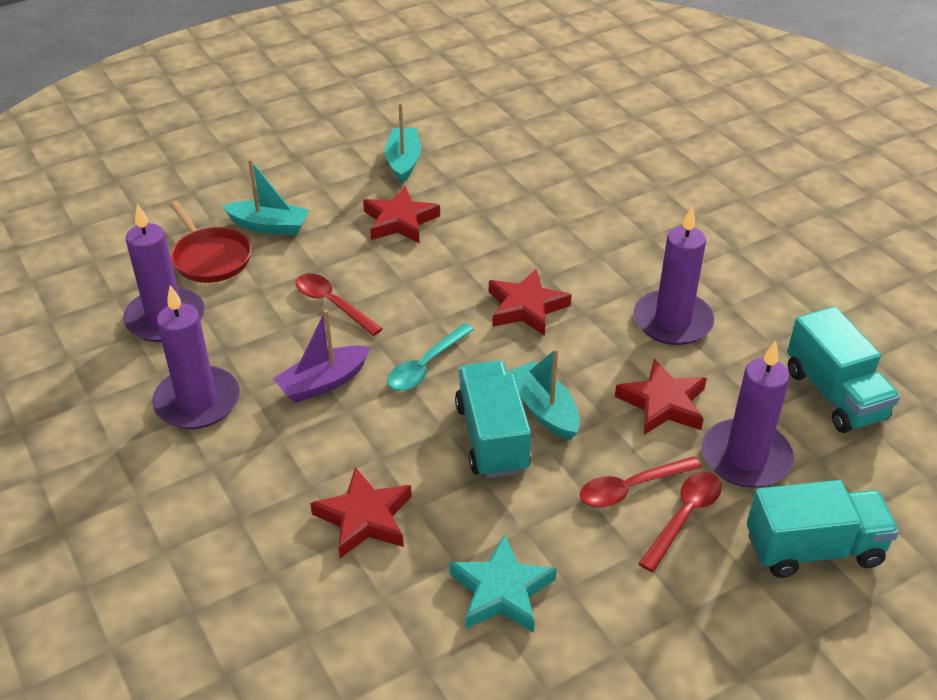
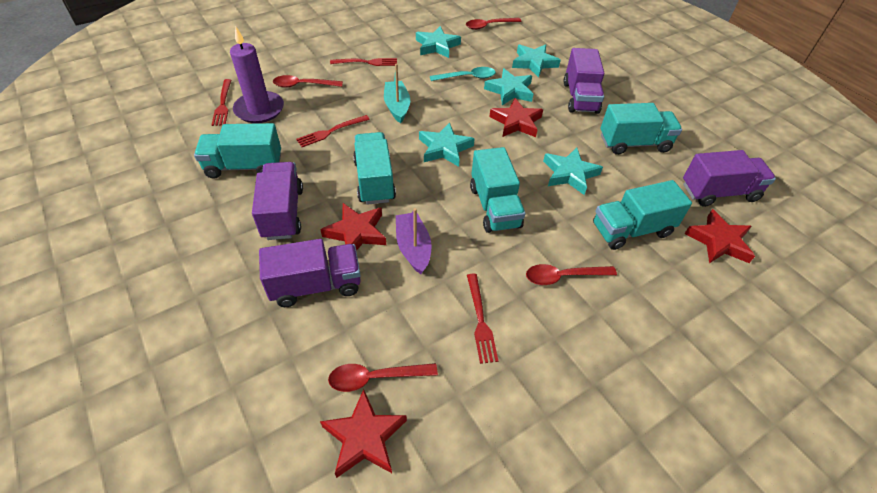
purple candle: 4 -> 1
purple truck: 0 -> 4
red fork: 0 -> 4
red pan: 1 -> 0
red spoon: 3 -> 4
turquoise boat: 3 -> 1
turquoise star: 1 -> 5
turquoise truck: 3 -> 5

